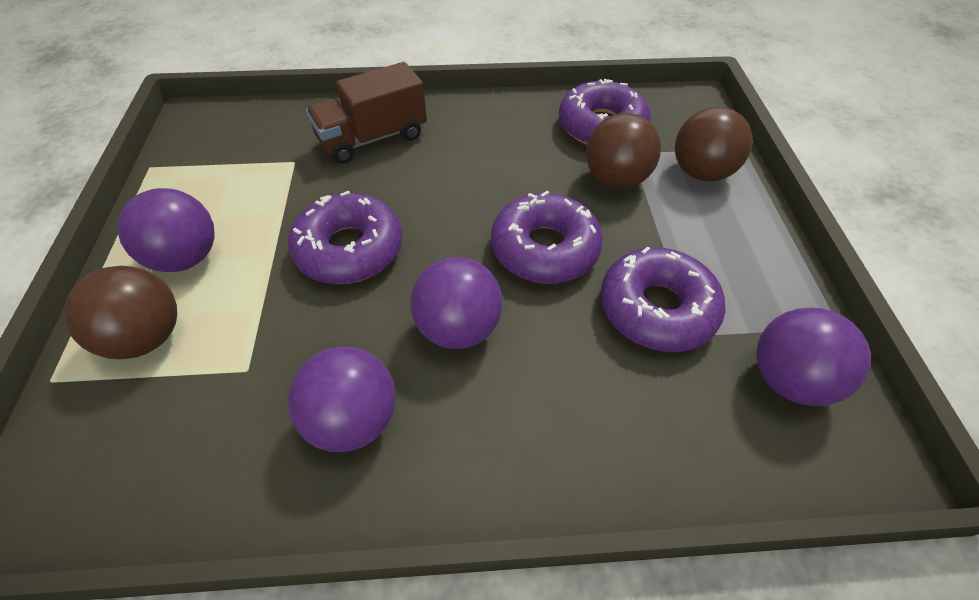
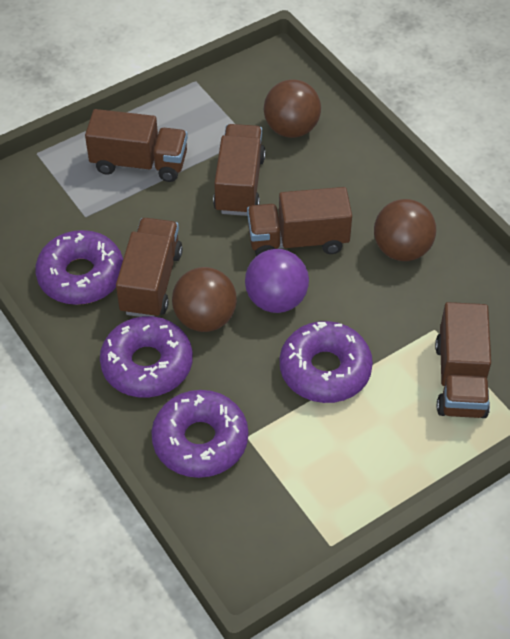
brown truck: 1 -> 5
purple ball: 4 -> 1

